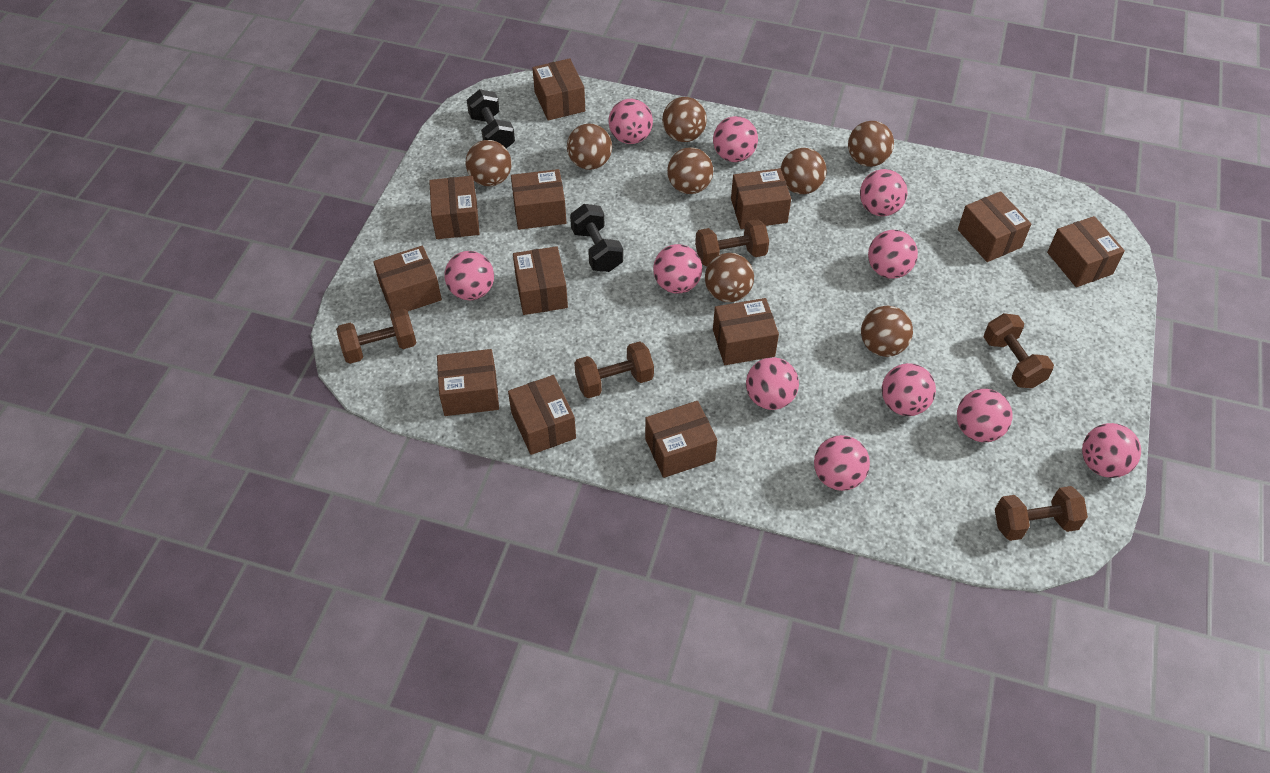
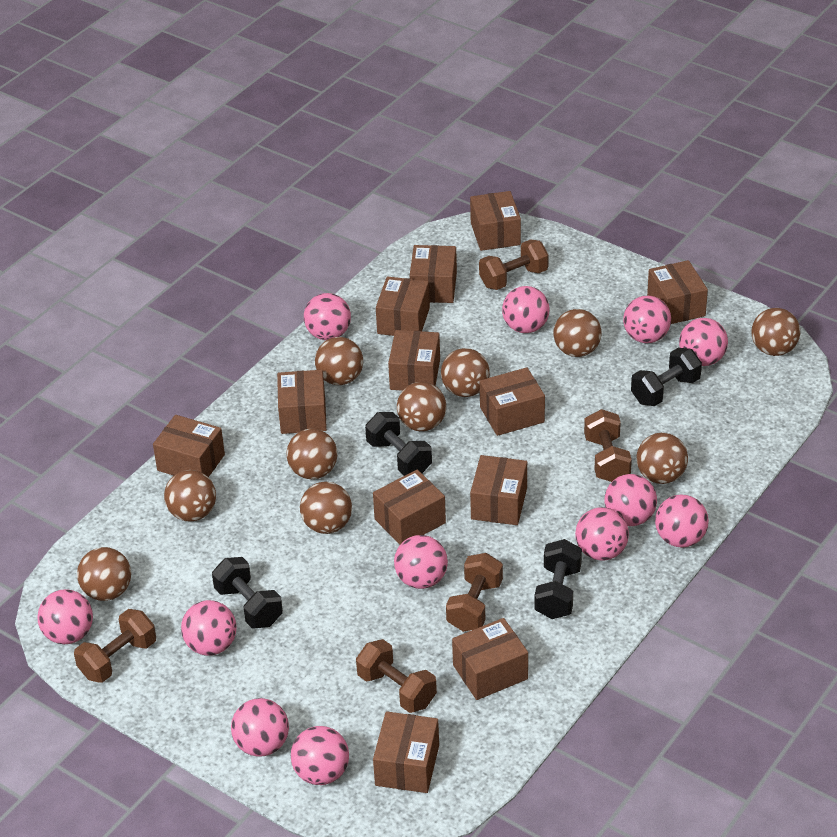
black dumbbell: 2 -> 4
brown ball: 8 -> 10
pink ball: 11 -> 12

